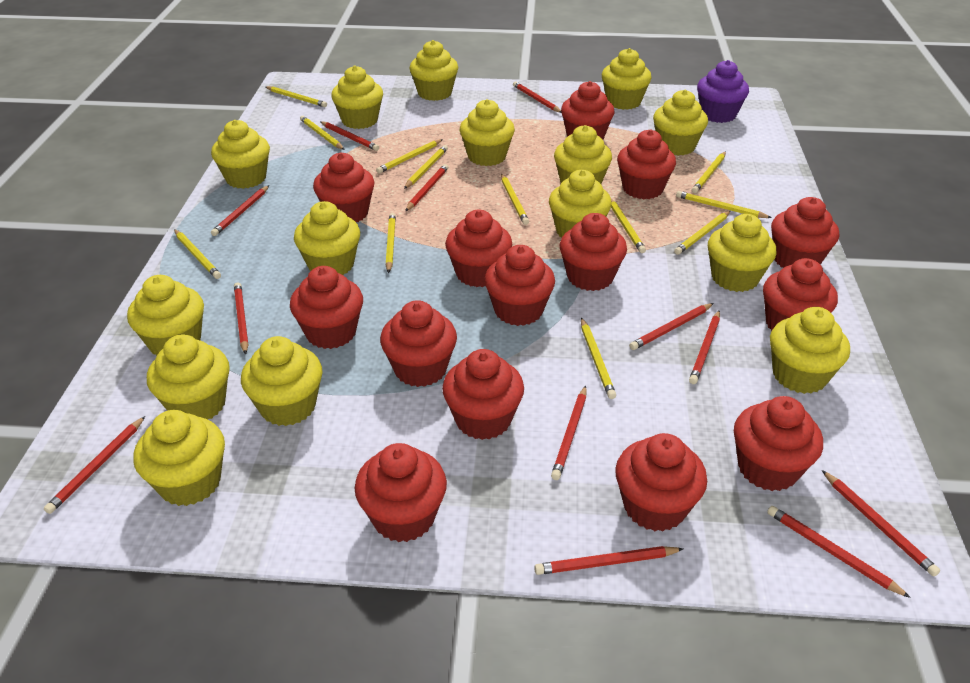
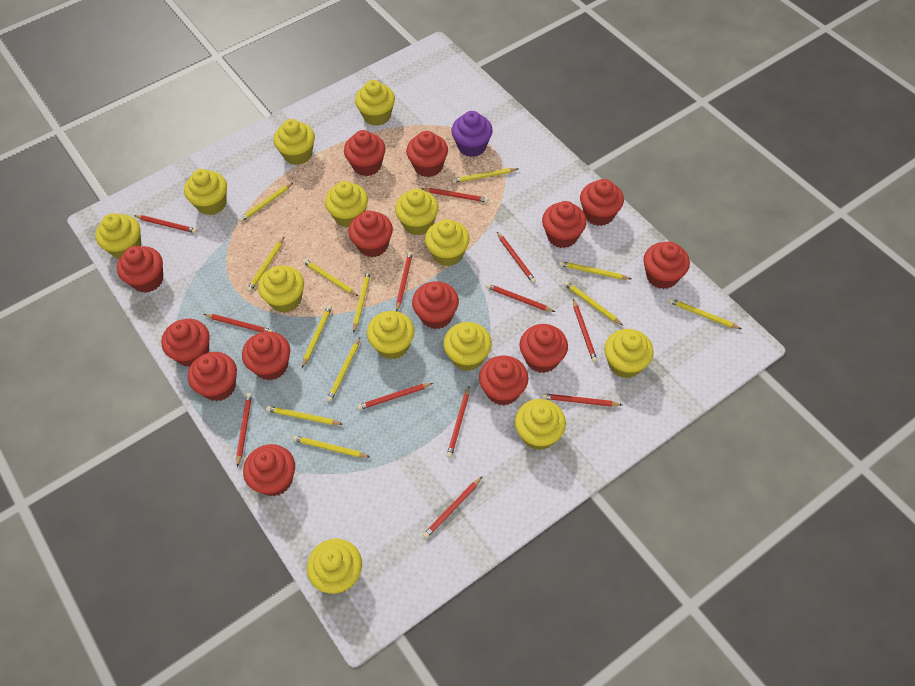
yellow cupcake: 15 -> 13

